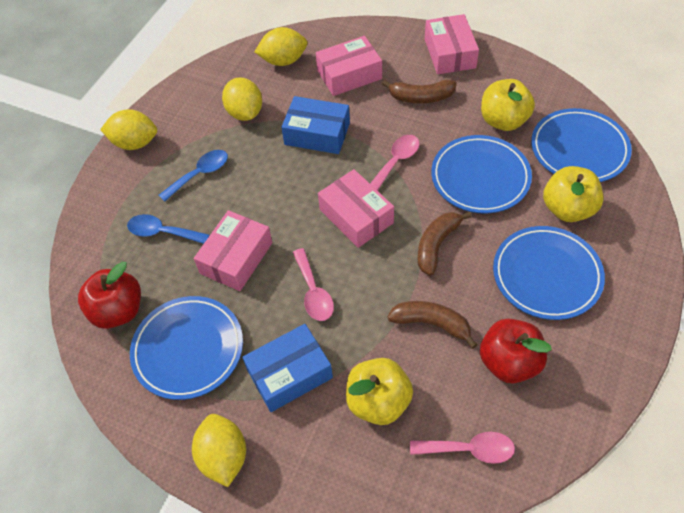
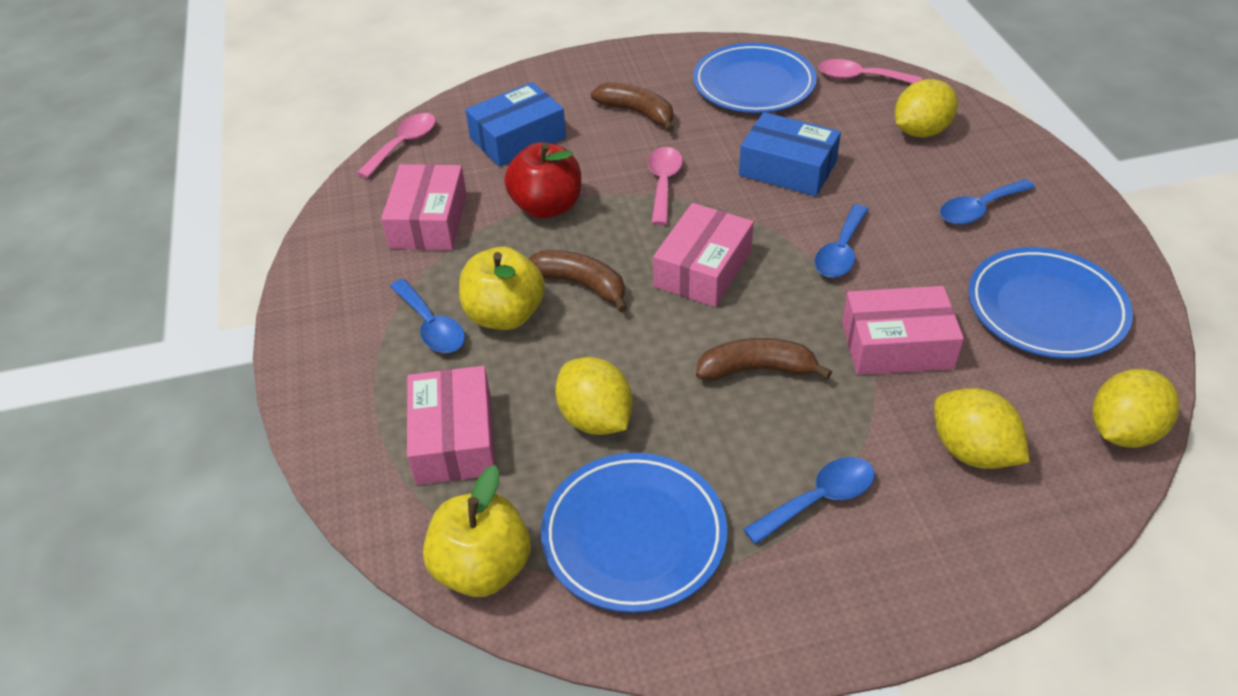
blue plate: 4 -> 3
blue spoon: 2 -> 4
red apple: 2 -> 1
yellow apple: 3 -> 2

